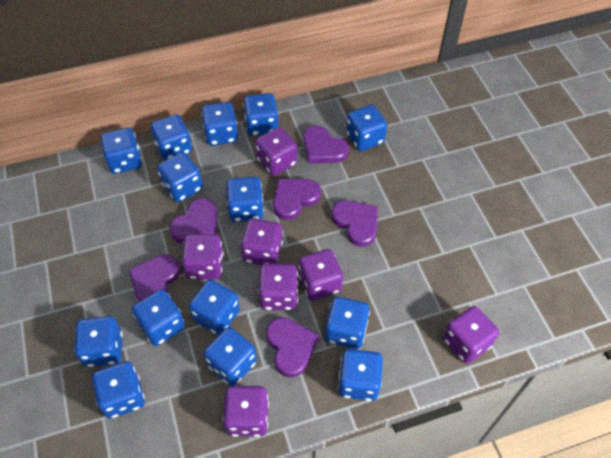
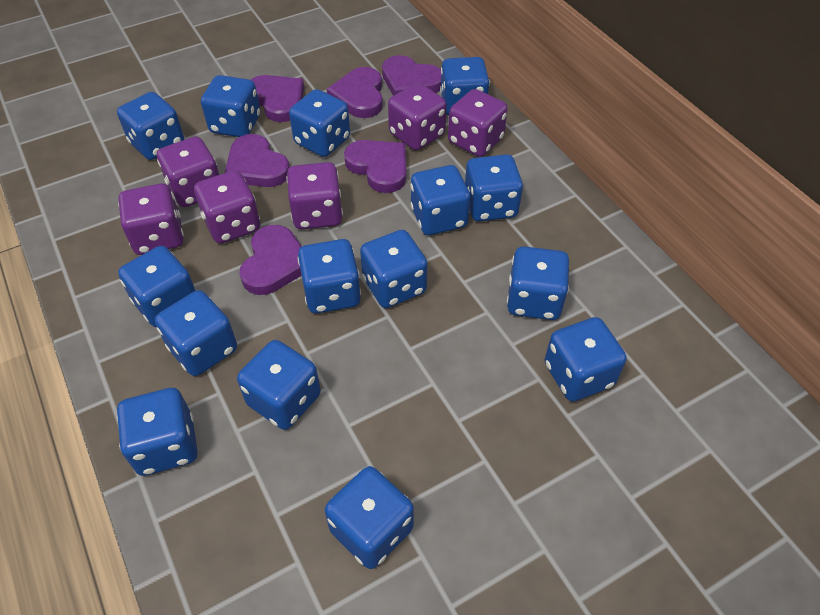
blue dice: 14 -> 15
purple dice: 7 -> 6

